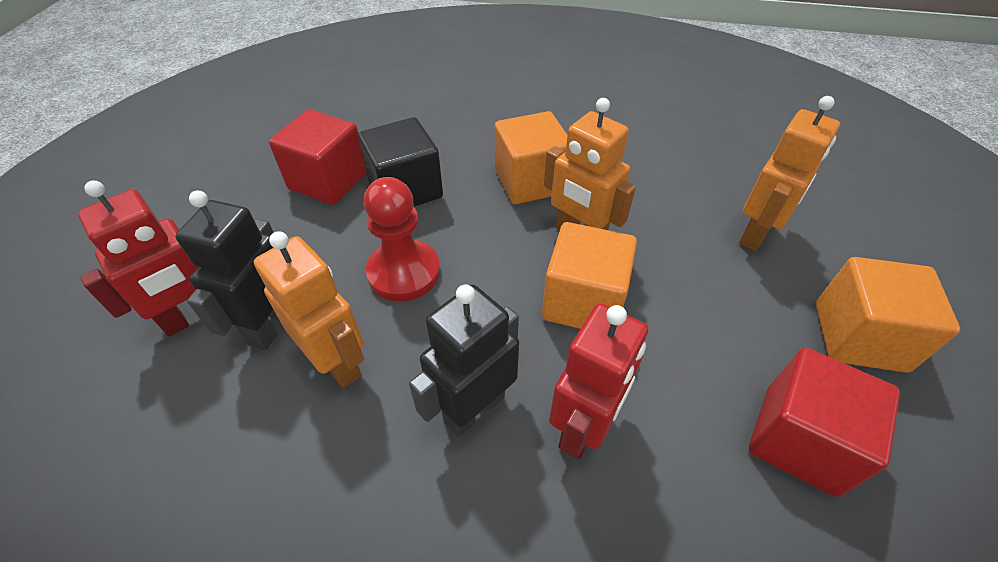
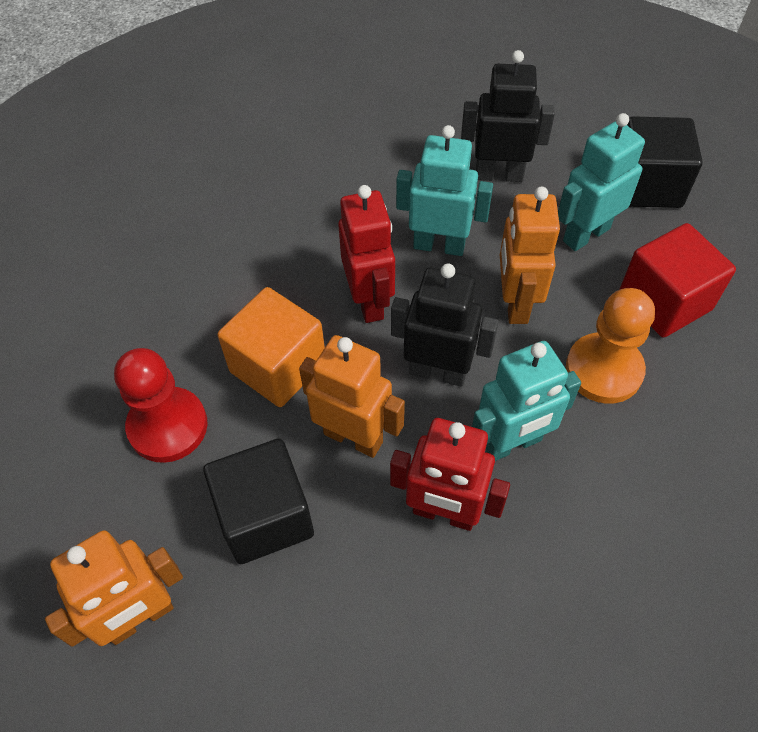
black cube: 1 -> 2
orange cube: 3 -> 1
orange pawn: 0 -> 1
red cube: 2 -> 1
turquoise robot: 0 -> 3

